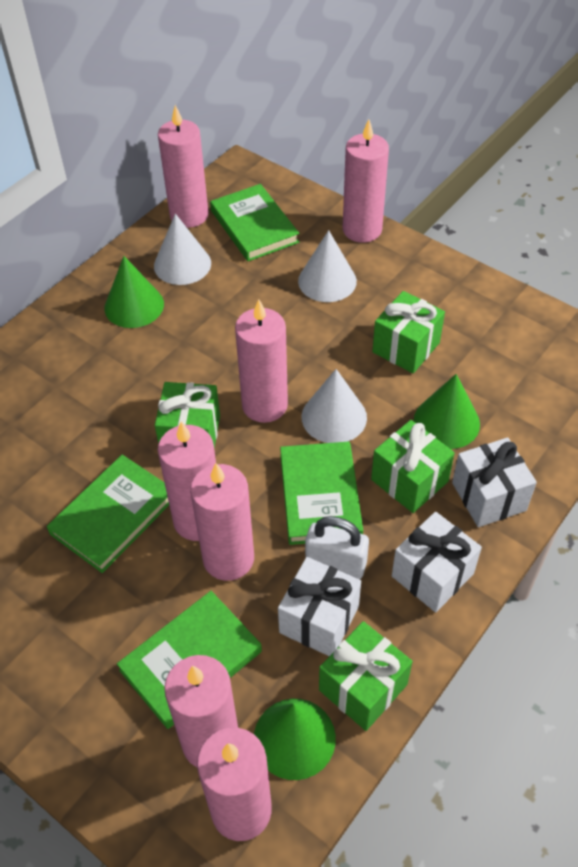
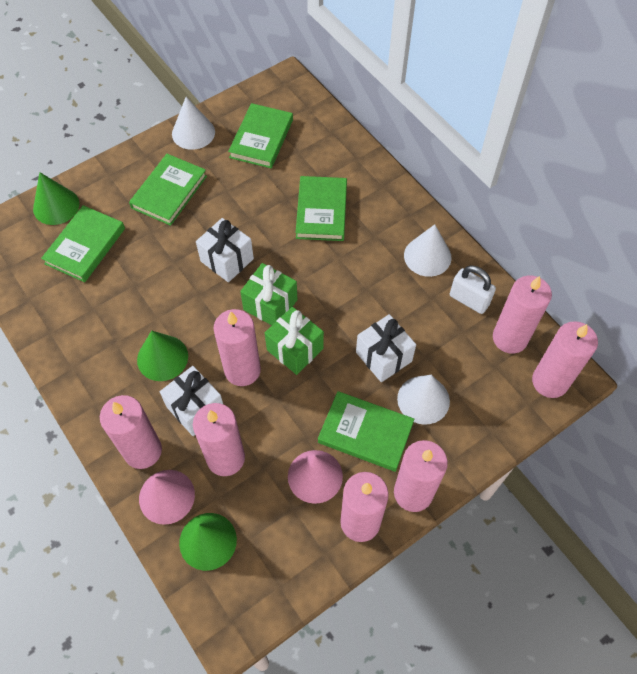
green book: 4 -> 5
green gift: 4 -> 2
pink cone: 0 -> 2

